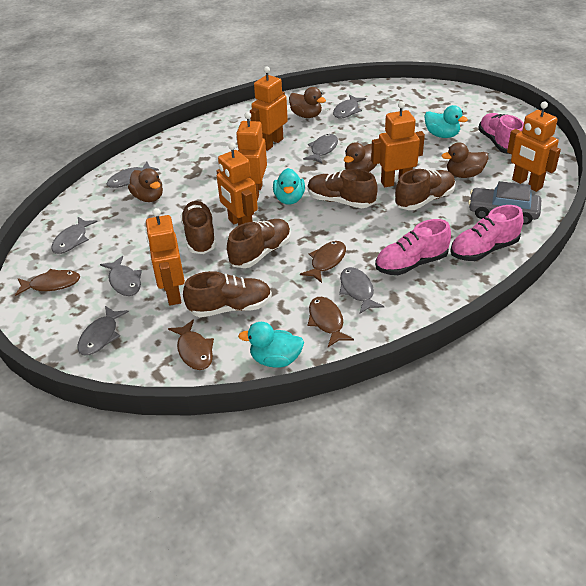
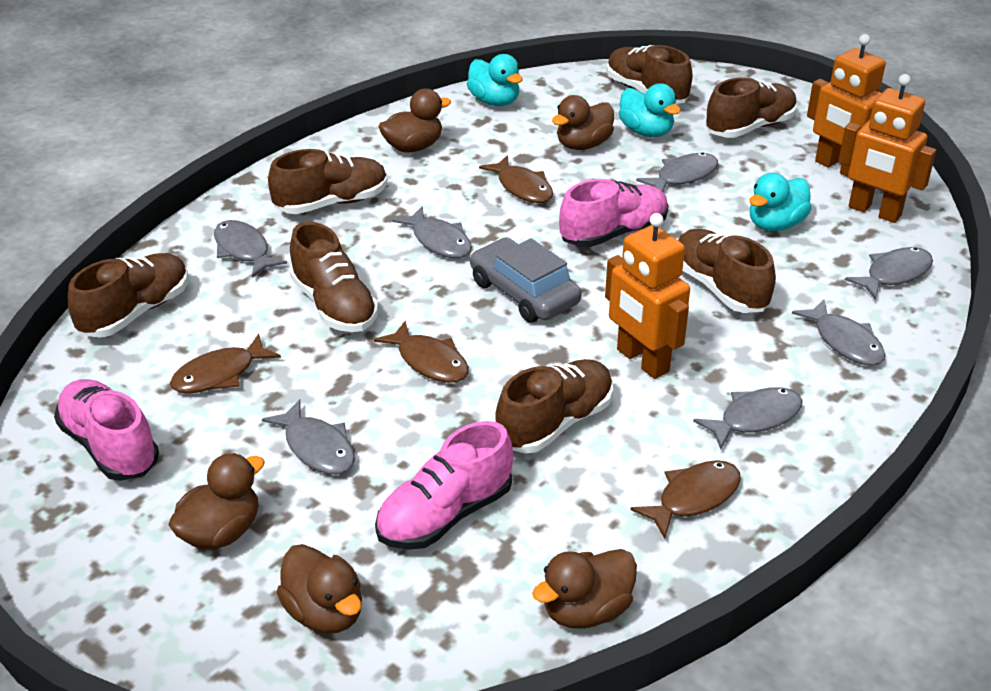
brown duck: 4 -> 5
brown shoe: 5 -> 7
orange robot: 6 -> 3

